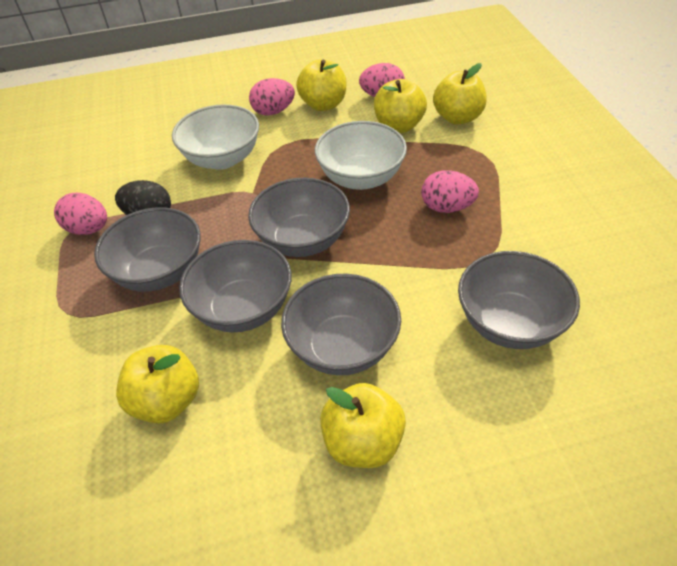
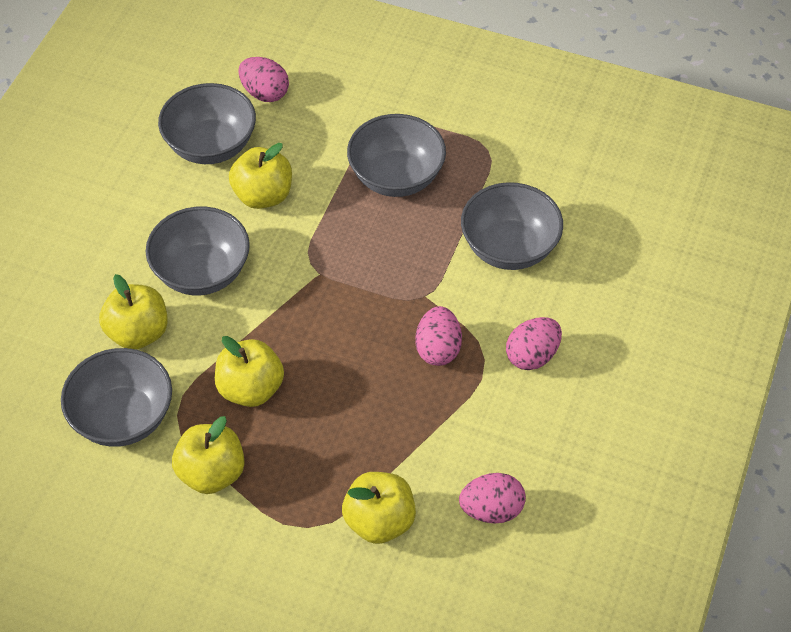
black egg: 1 -> 0
white bowl: 2 -> 0

